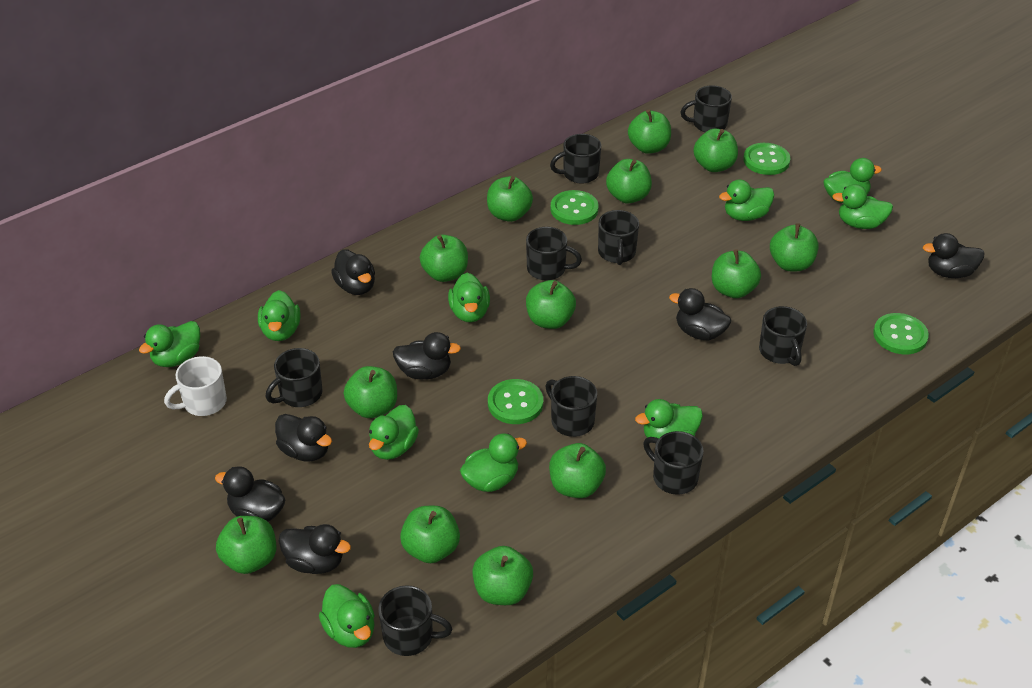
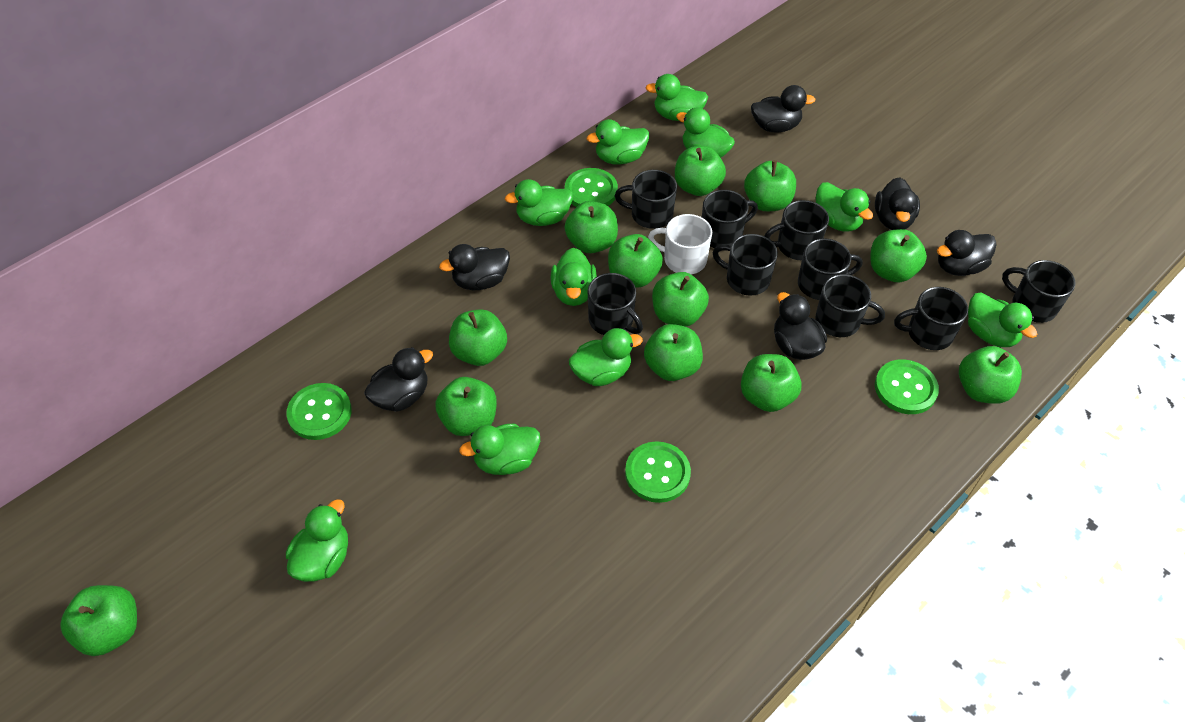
black duck: 7 -> 6
green apple: 13 -> 12

